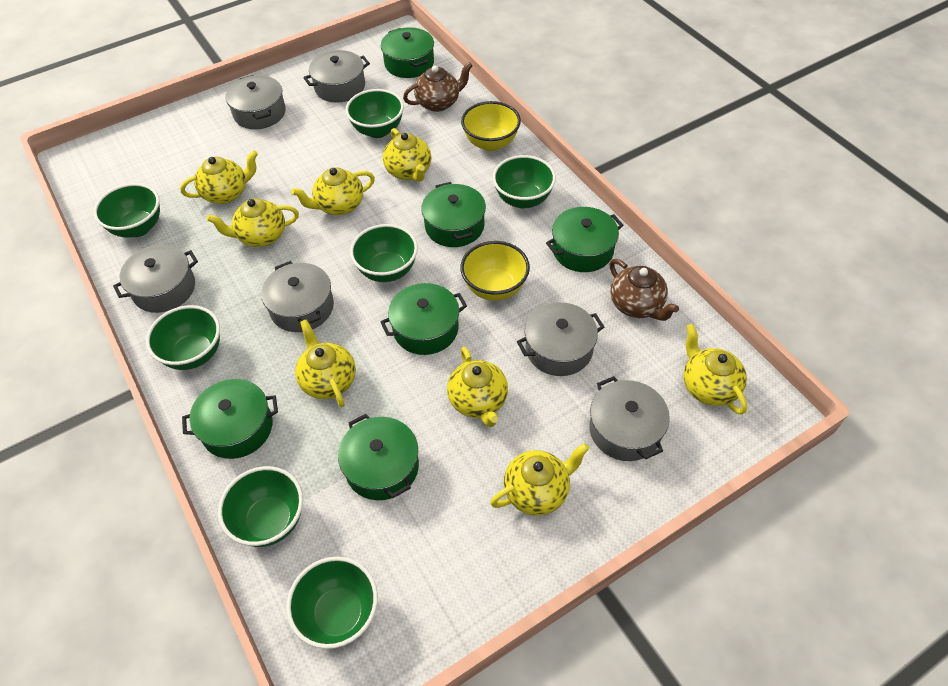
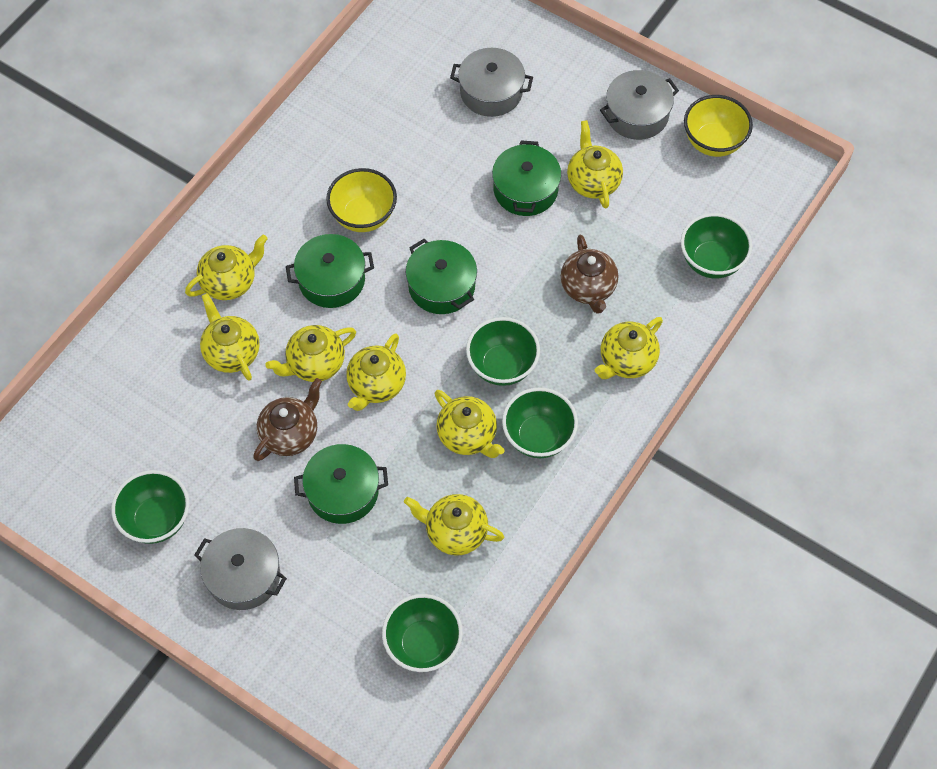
green bowl: 7 -> 5
green pot: 6 -> 4
grey pot: 6 -> 3

